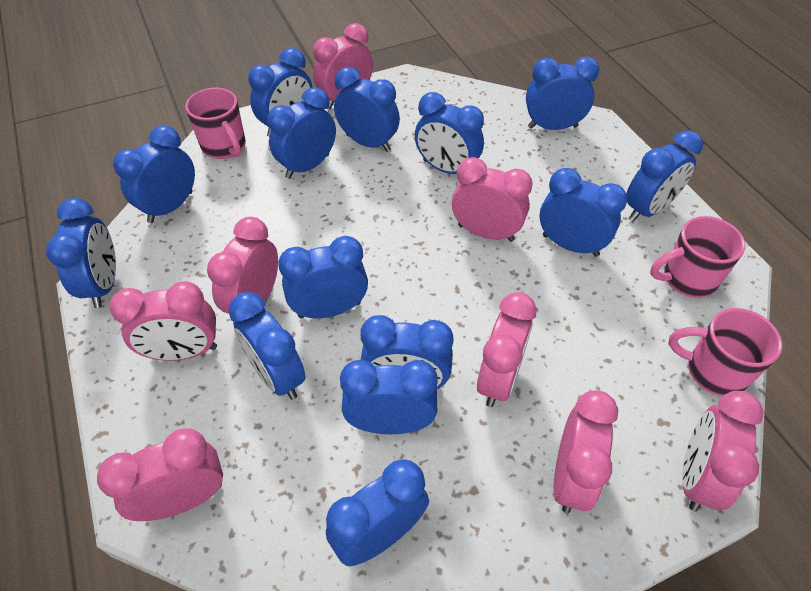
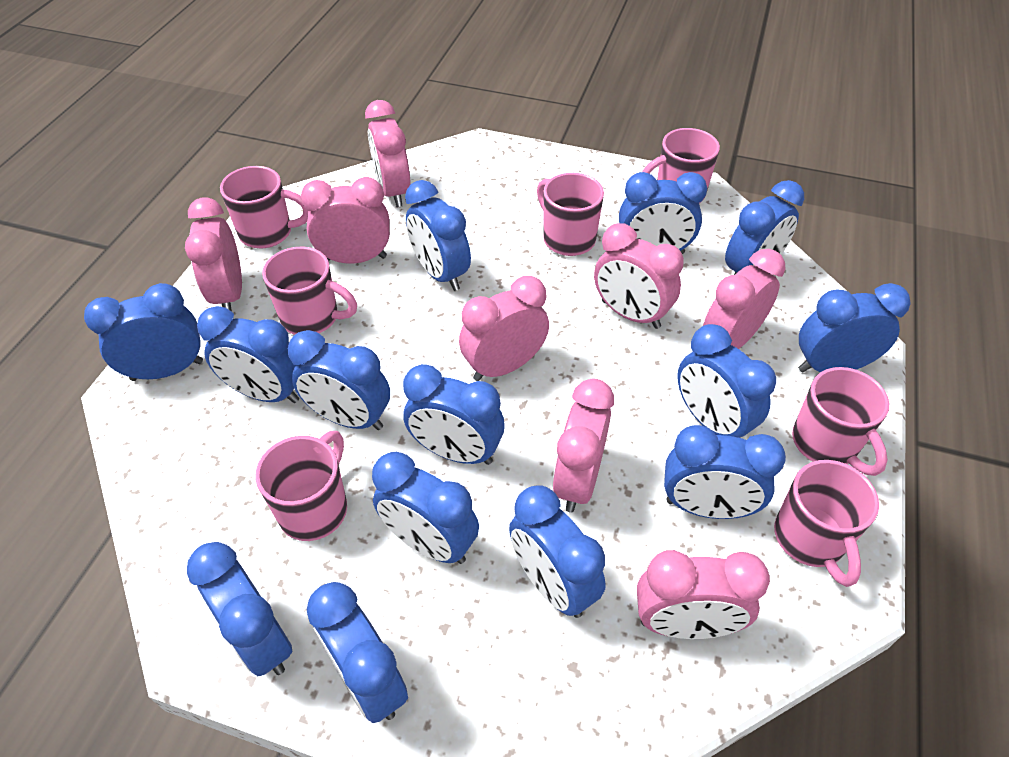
pink mug: 3 -> 7

